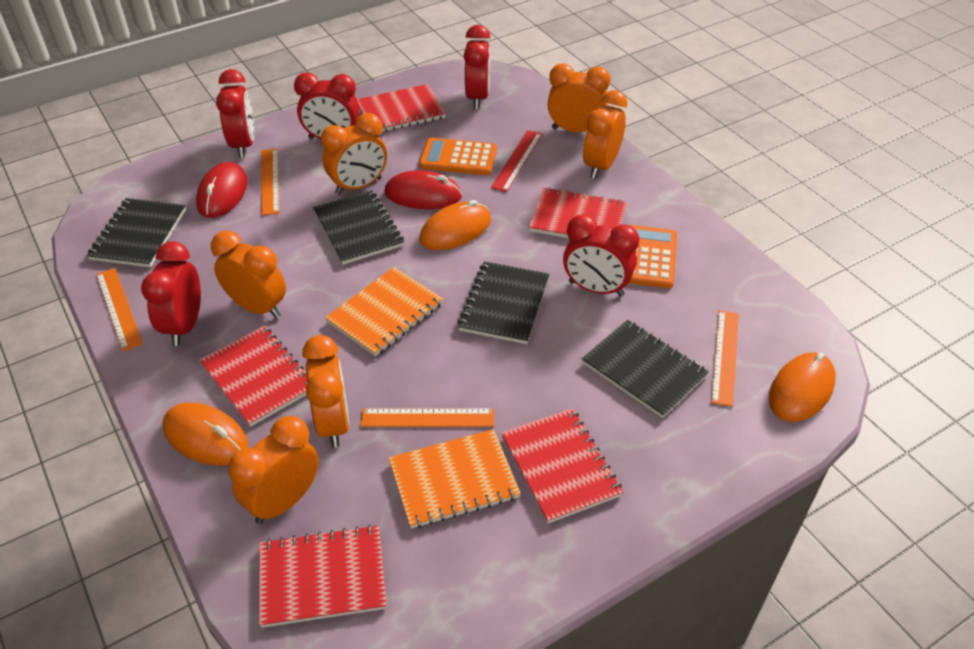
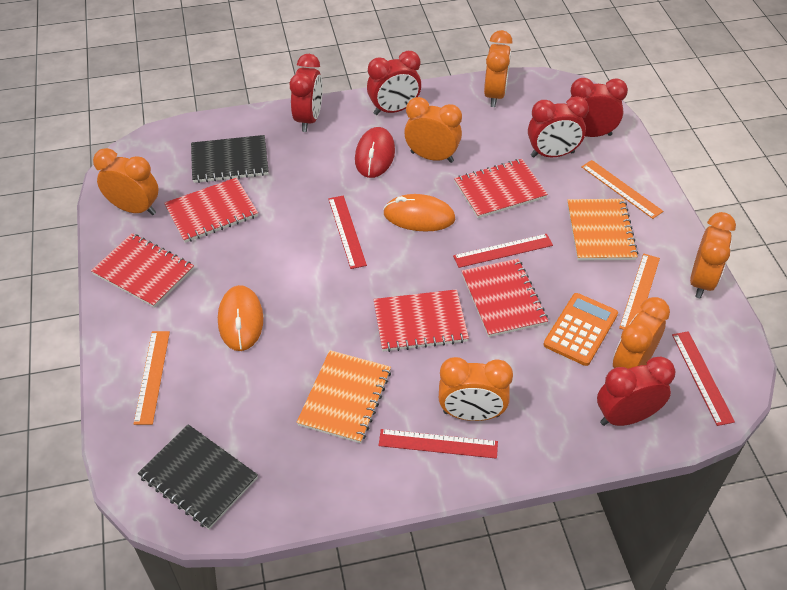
black notebook: 4 -> 2
orange calculator: 2 -> 1
orange mouse: 3 -> 2
orange ruler: 4 -> 3
red mouse: 2 -> 1
red ruler: 1 -> 4

